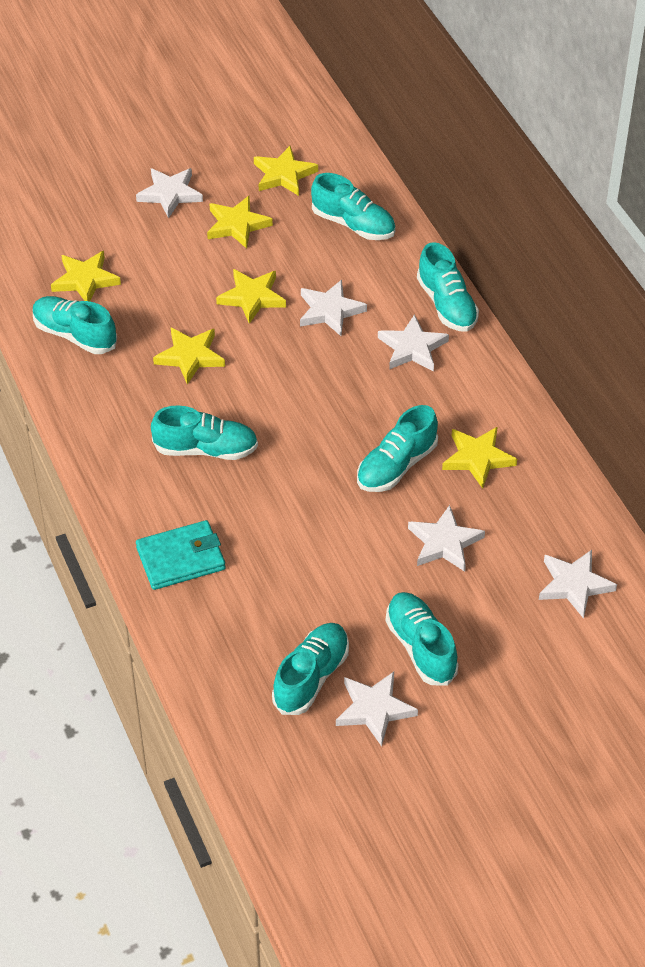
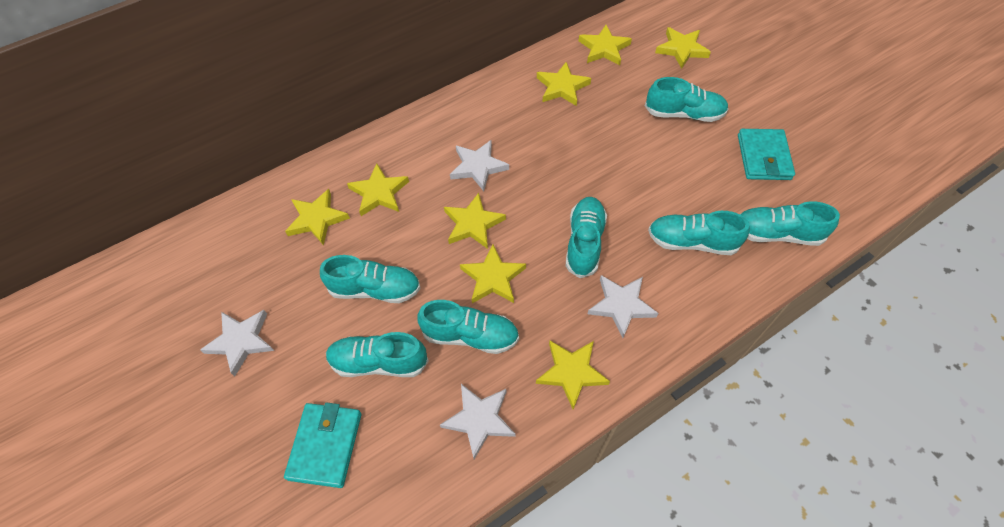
turquoise wallet: 1 -> 2
white star: 6 -> 4
yellow star: 6 -> 8

